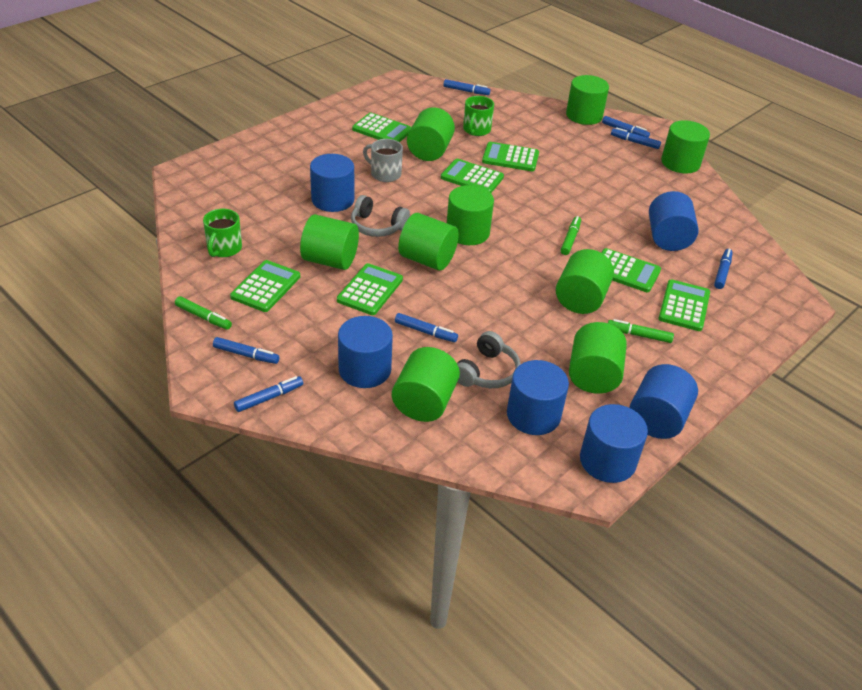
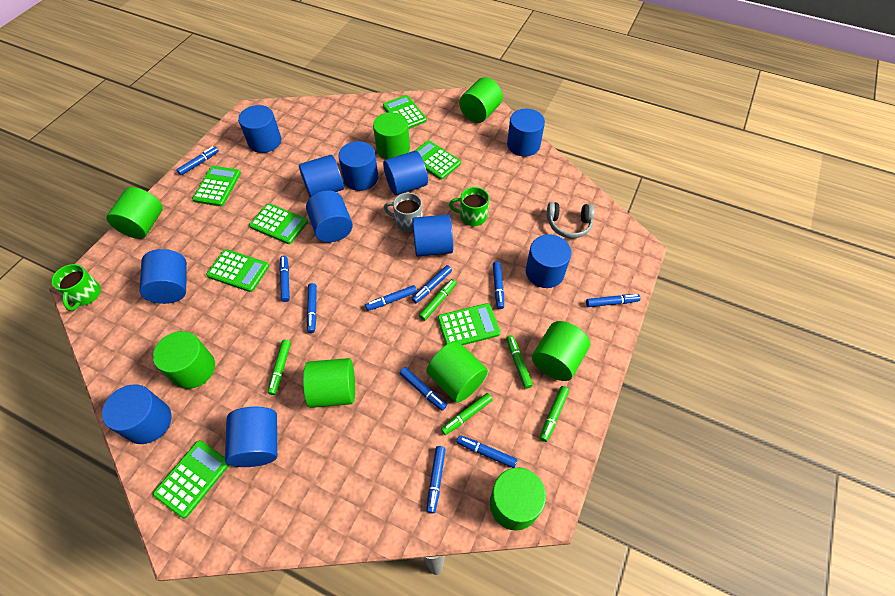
blue cylinder: 6 -> 11
blue marker: 7 -> 10
green cylinder: 9 -> 8
green marker: 3 -> 5
grey headphones: 2 -> 1

